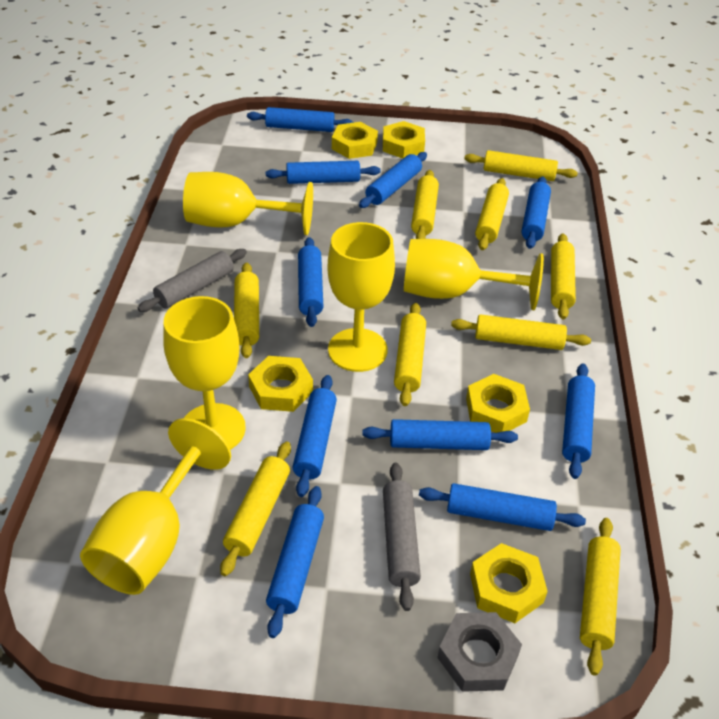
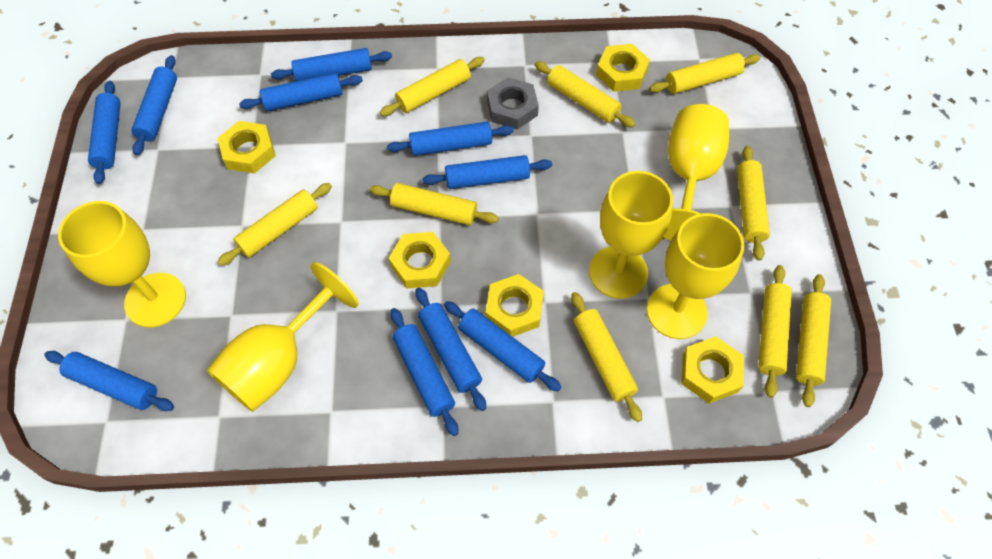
grey rolling pin: 2 -> 0

